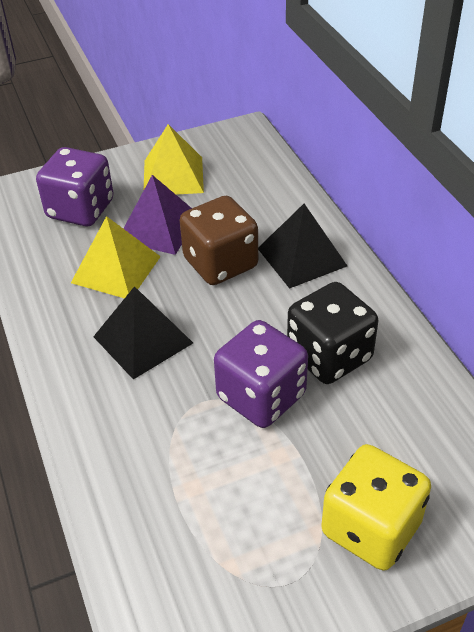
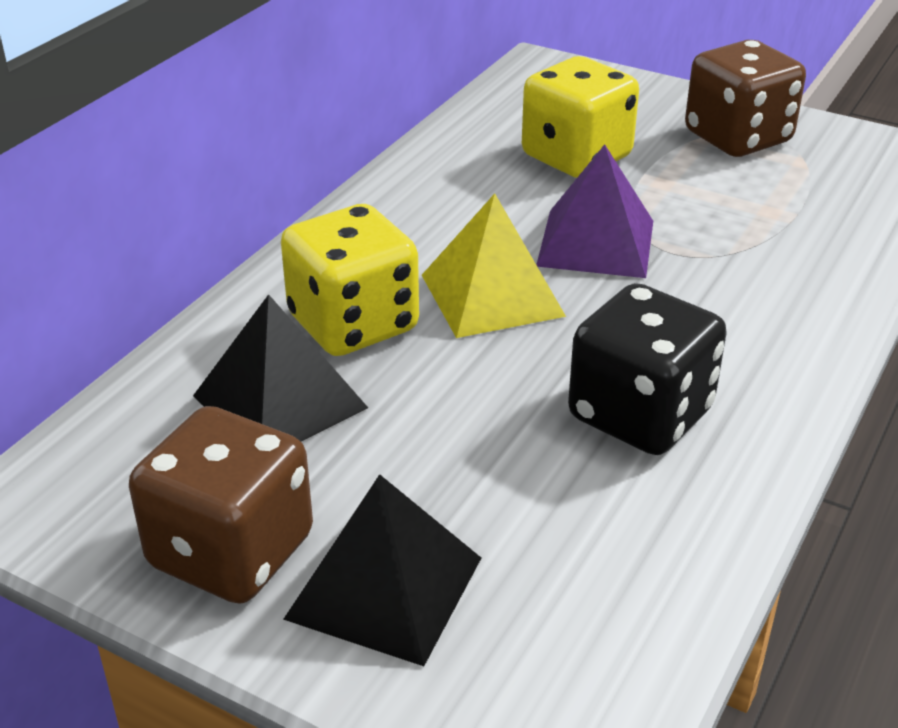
brown dice: 1 -> 2
purple dice: 2 -> 0
yellow dice: 1 -> 2
yellow pyramid: 2 -> 1

